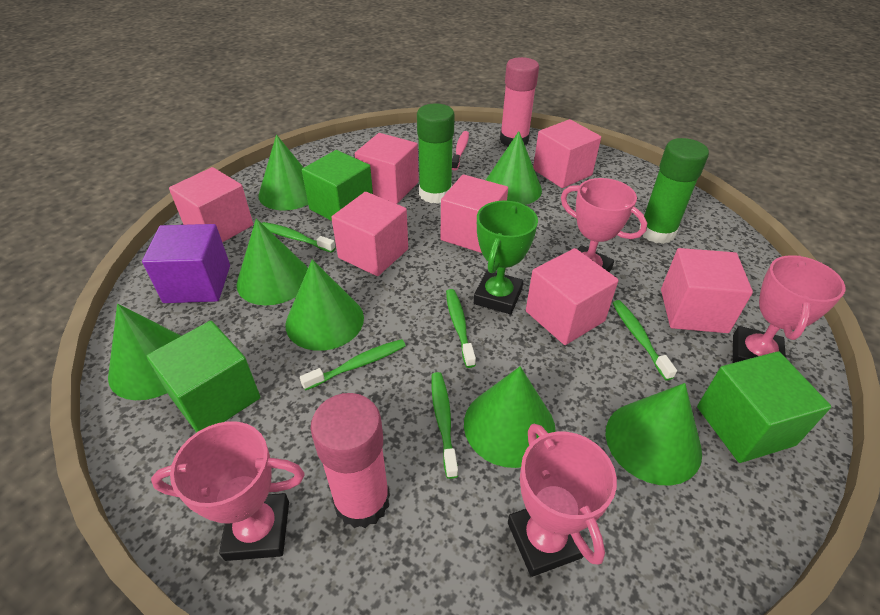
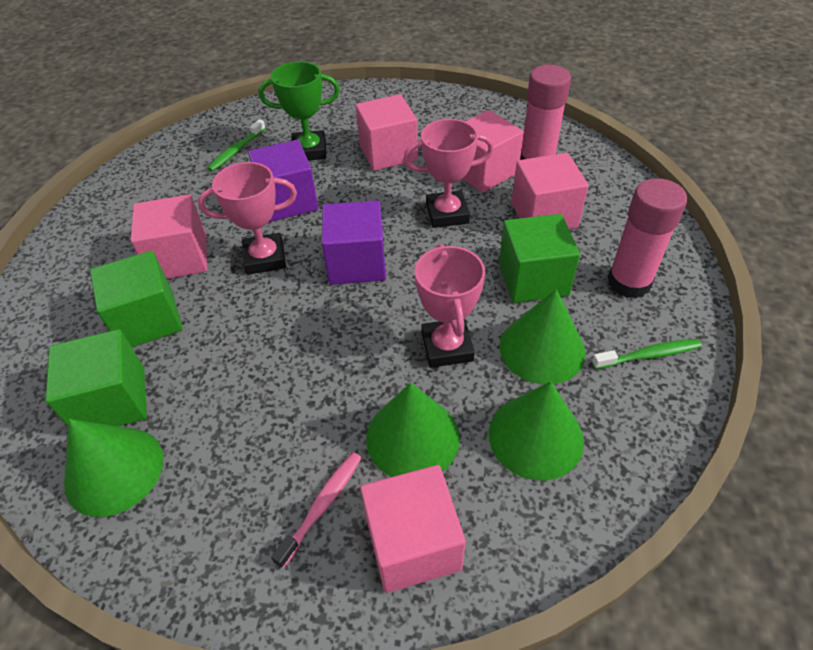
green cone: 7 -> 4
green glue stick: 2 -> 0
green toothbrush: 5 -> 2
pink cube: 7 -> 5
pink trophy: 4 -> 3
purple cube: 1 -> 2

